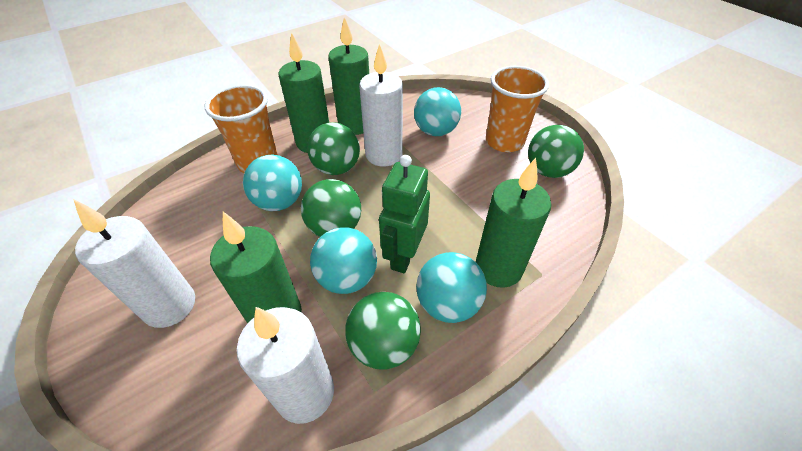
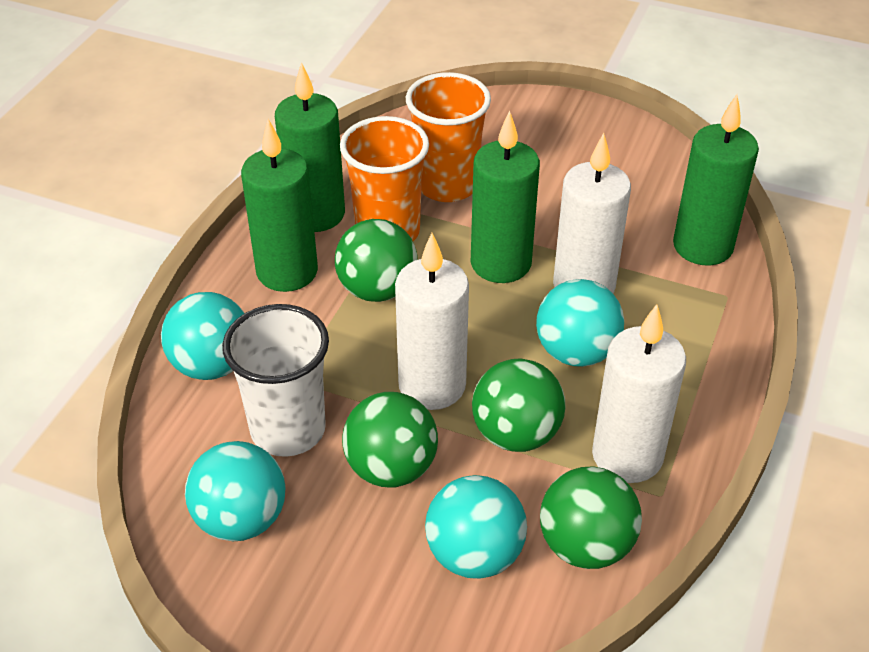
green robot: 1 -> 0
white cup: 0 -> 1

